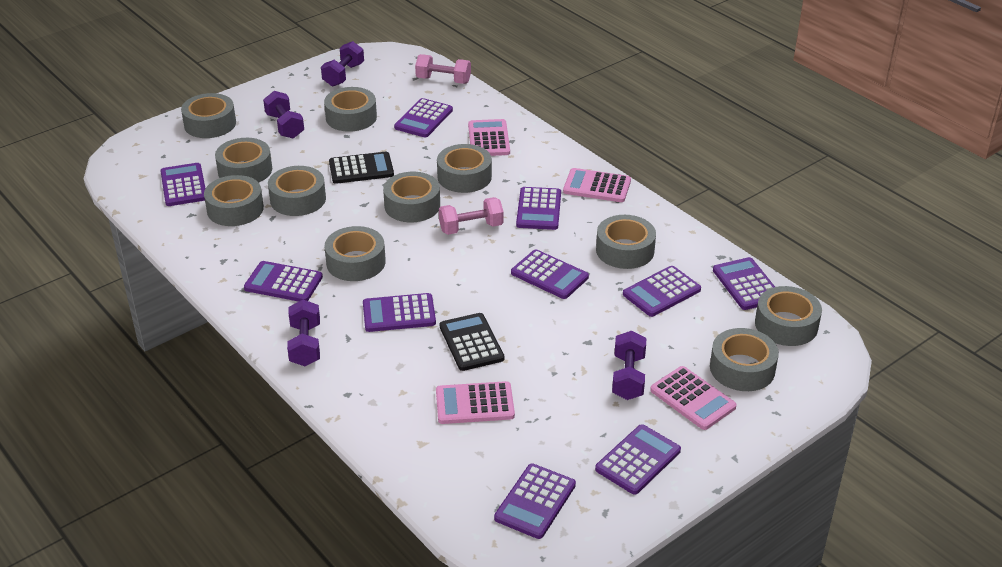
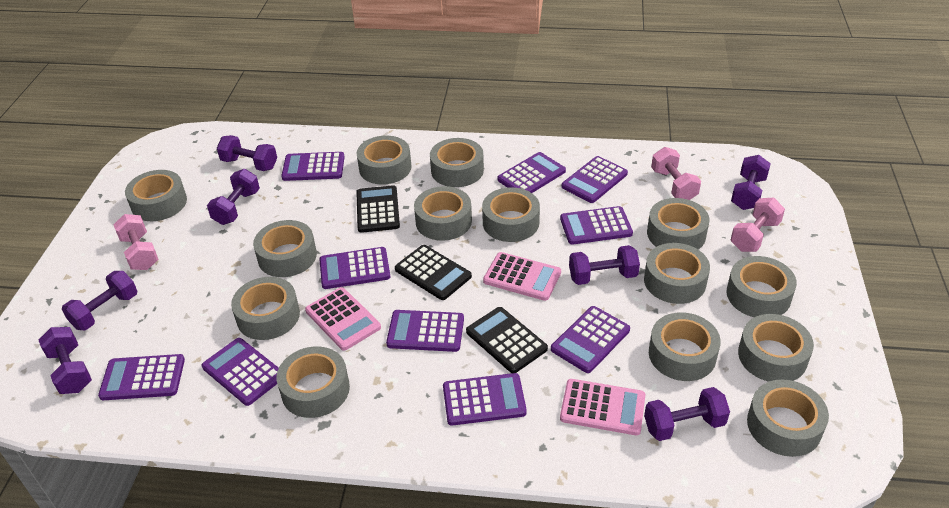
black calculator: 2 -> 3
grey tape: 11 -> 14
pink calculator: 4 -> 3
pink dumbbell: 2 -> 3
purple dumbbell: 4 -> 7

